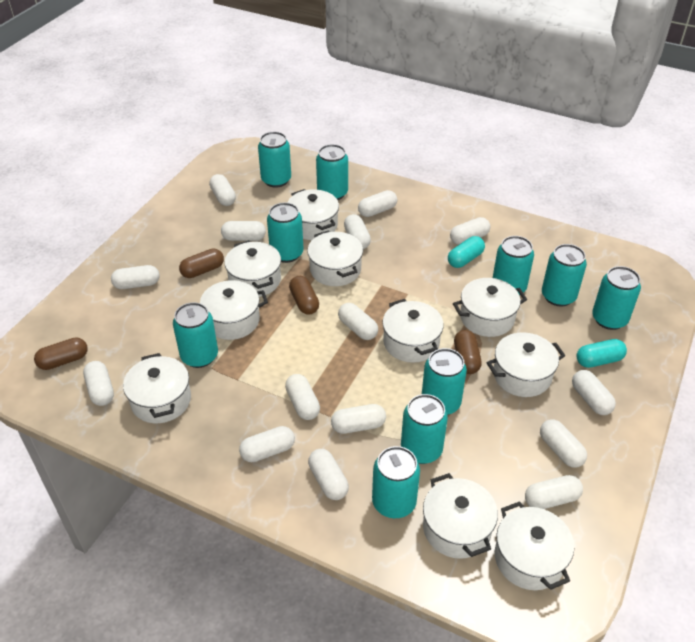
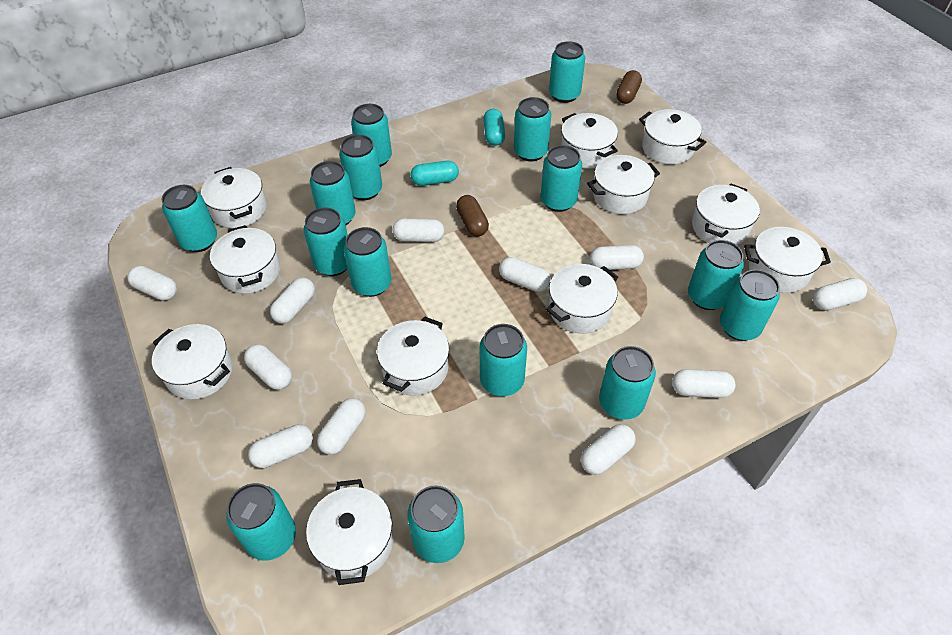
brown capsule: 4 -> 2
turquoise can: 10 -> 15
white capsule: 15 -> 11
white pot: 10 -> 11

